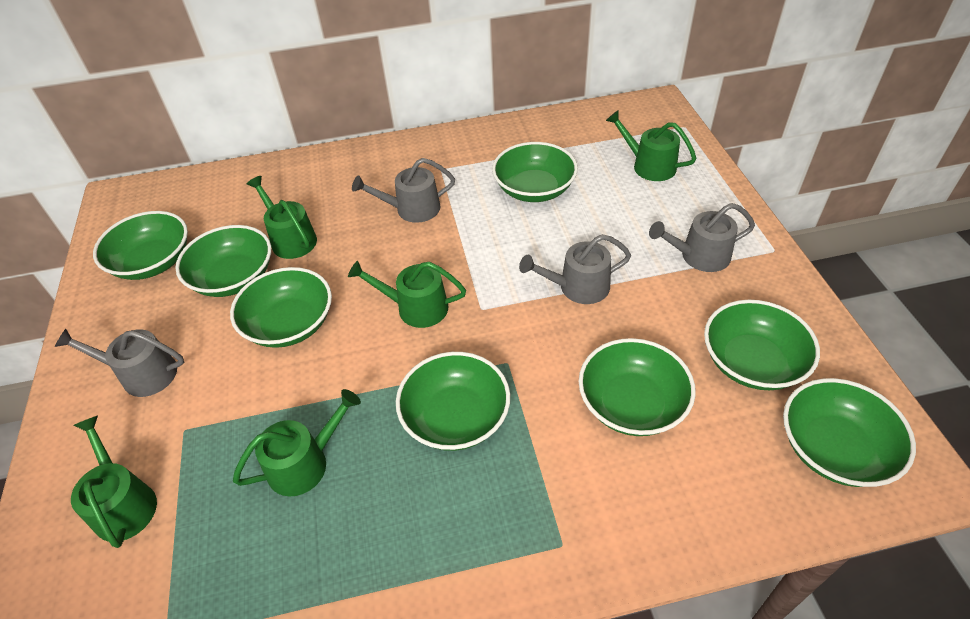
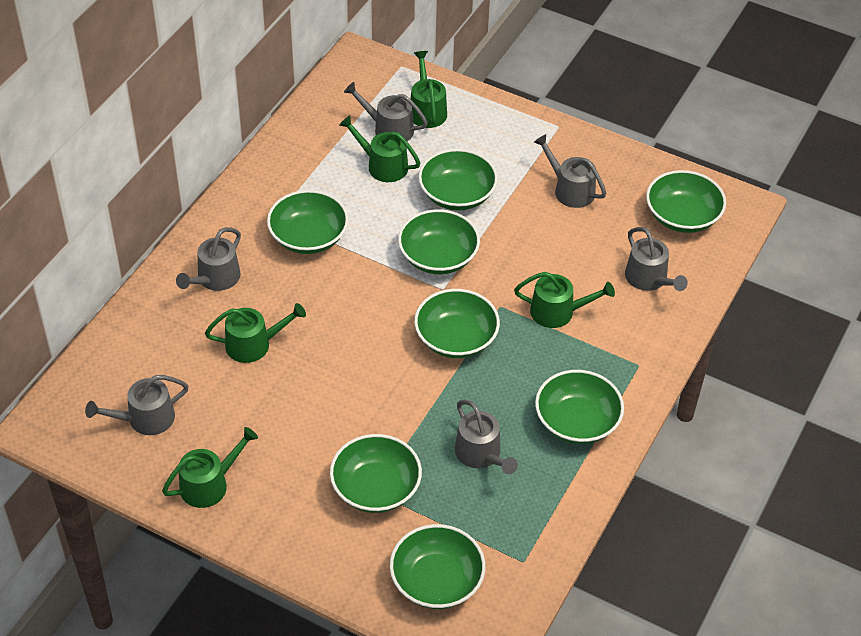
grey watering can: 4 -> 6

